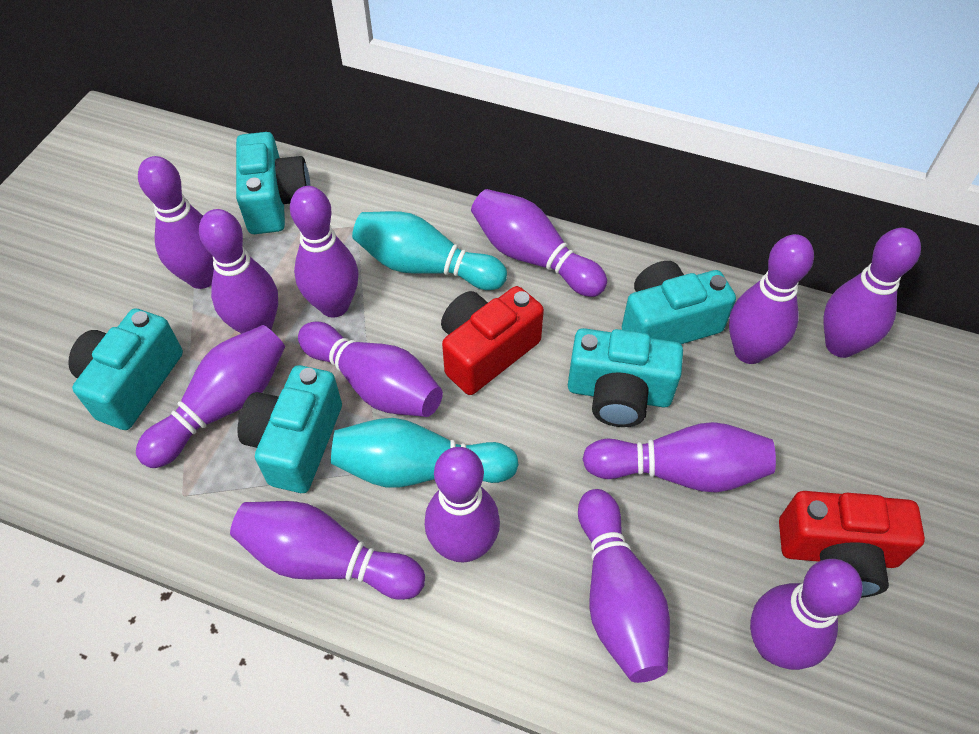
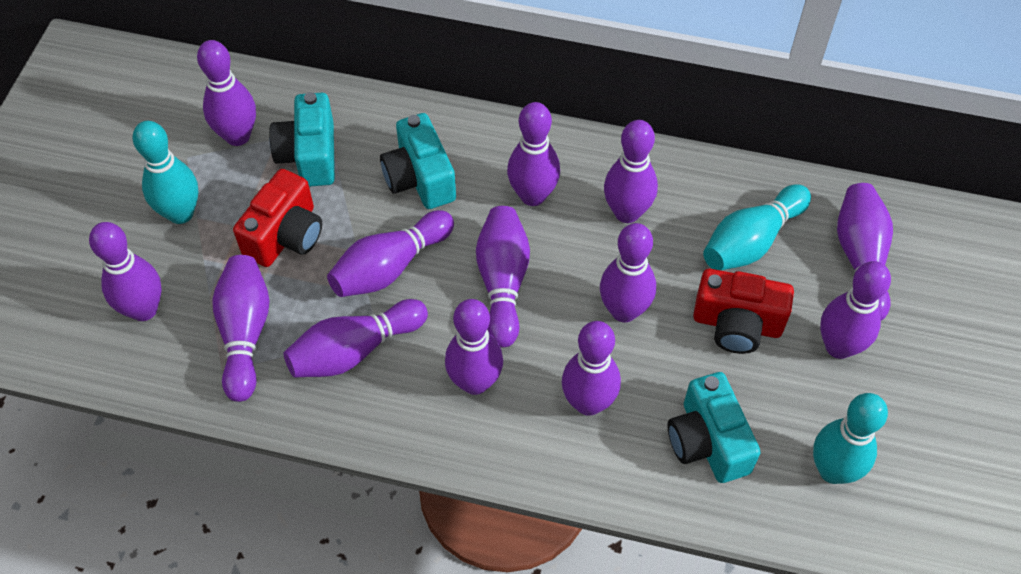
turquoise bowling pin: 2 -> 3
turquoise camera: 5 -> 3

